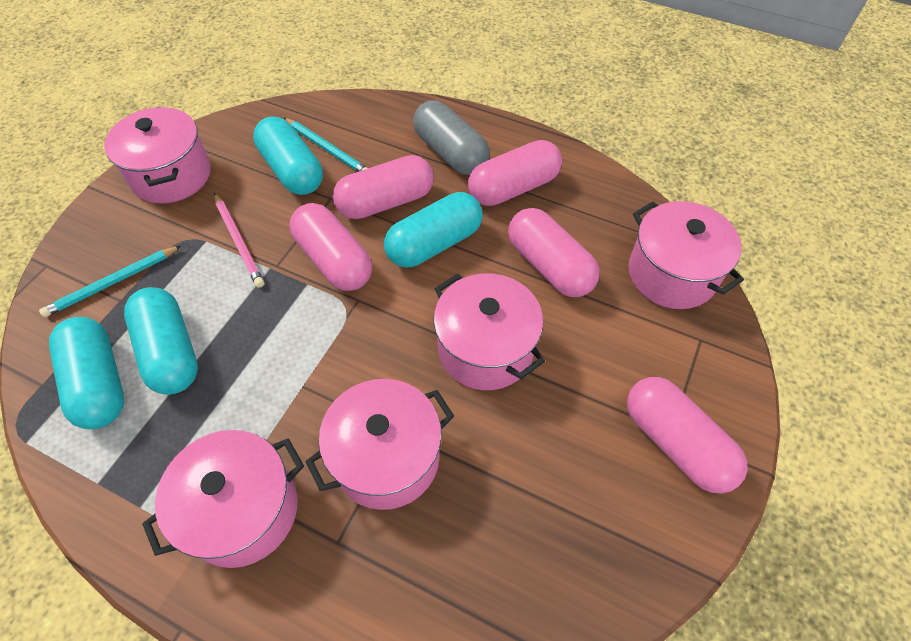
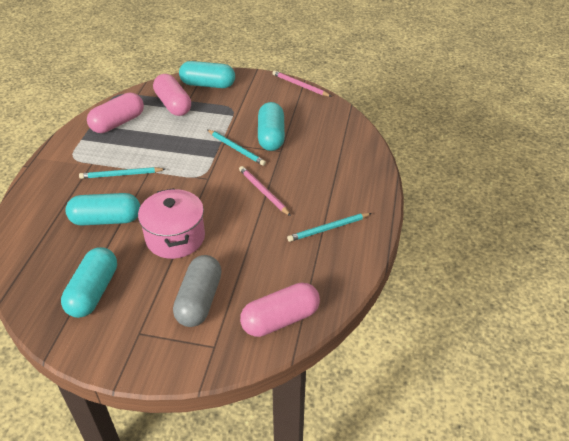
pink capsule: 5 -> 3
pink pencil: 1 -> 2
pink pot: 5 -> 1
turquoise pencil: 2 -> 3

